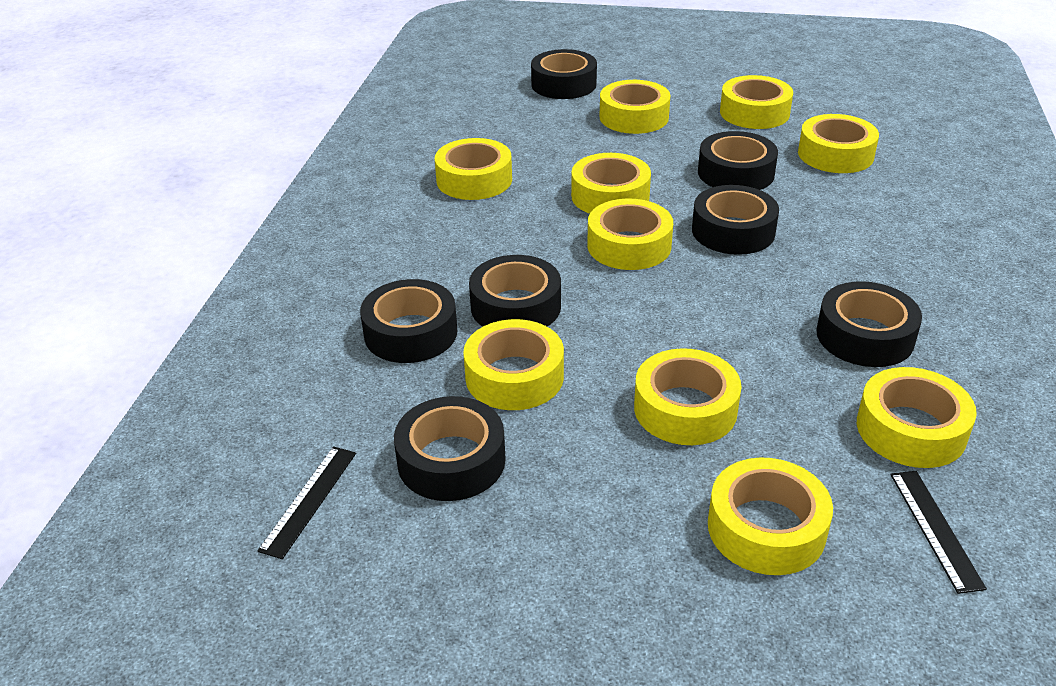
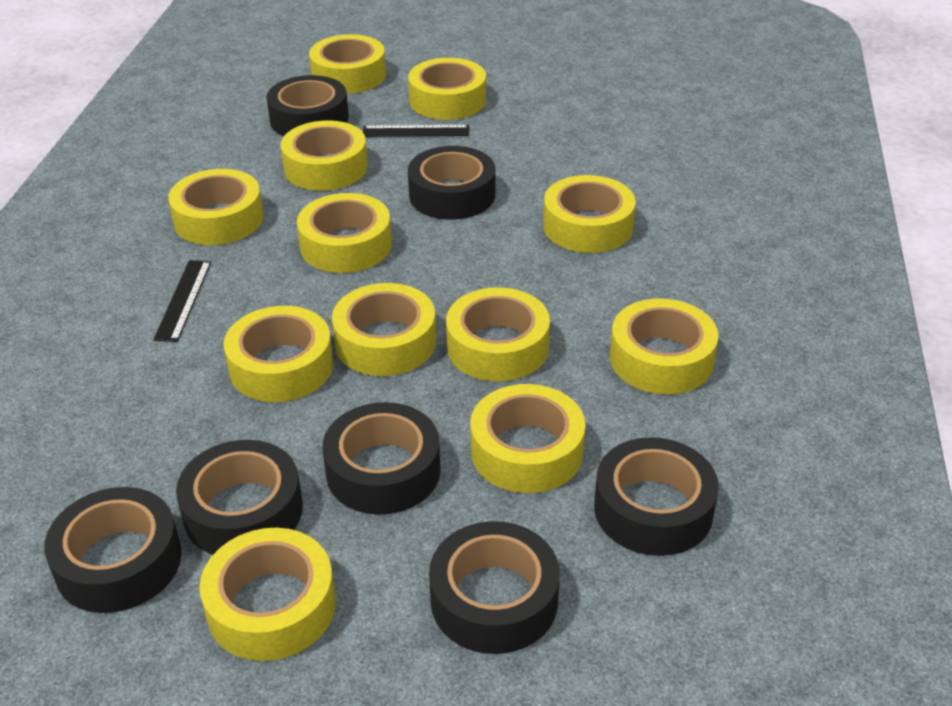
yellow tape: 10 -> 12

